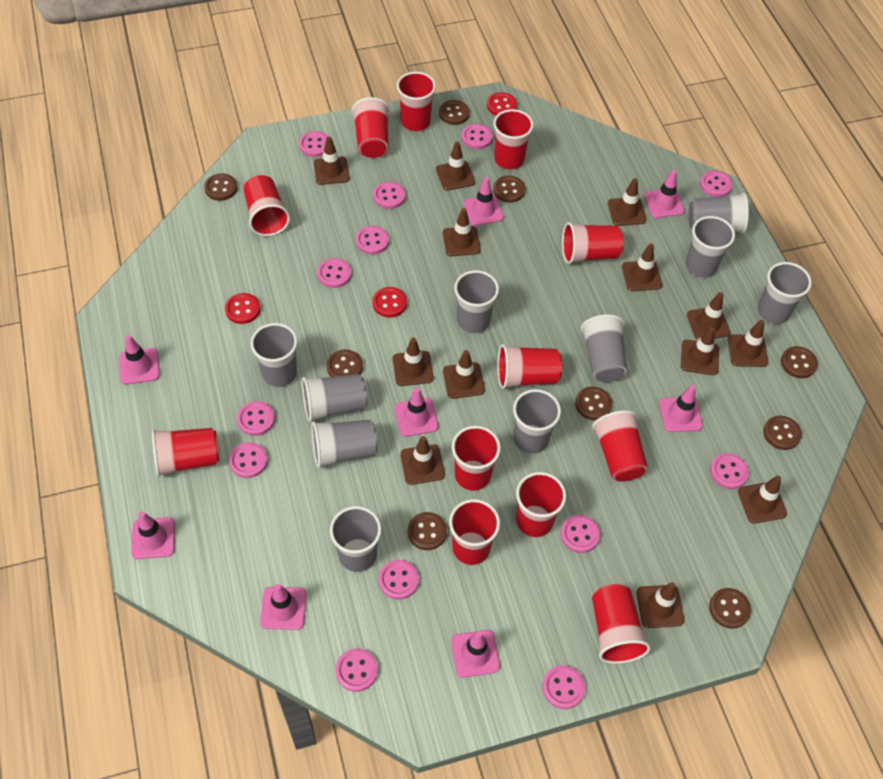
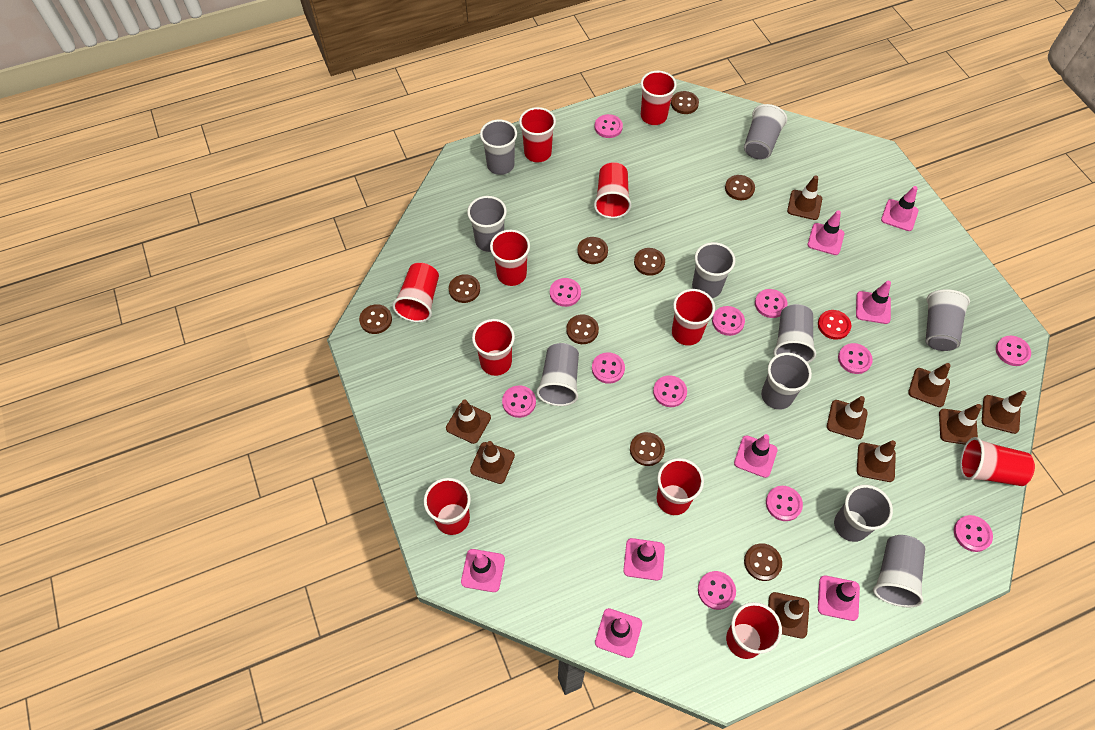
brown traffic cone: 13 -> 9
pink button: 13 -> 12
red button: 3 -> 1
red cup: 12 -> 11

